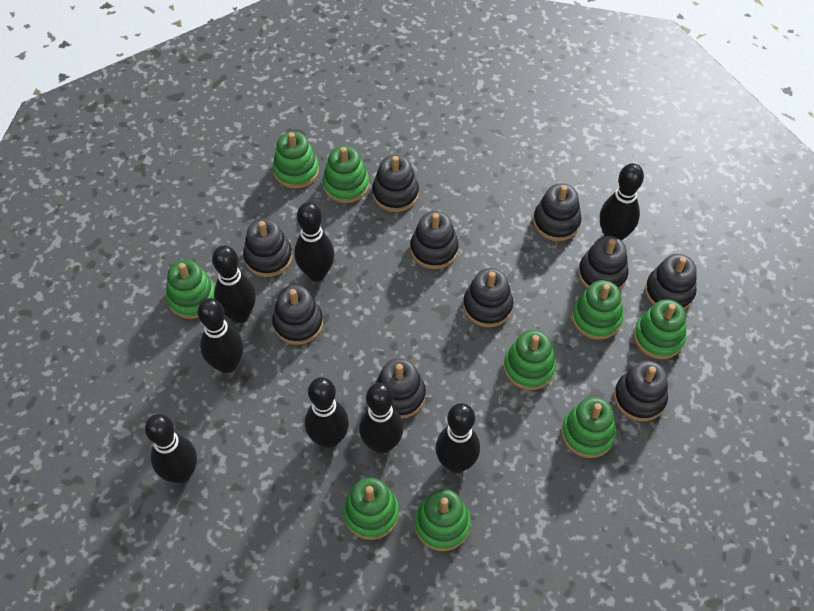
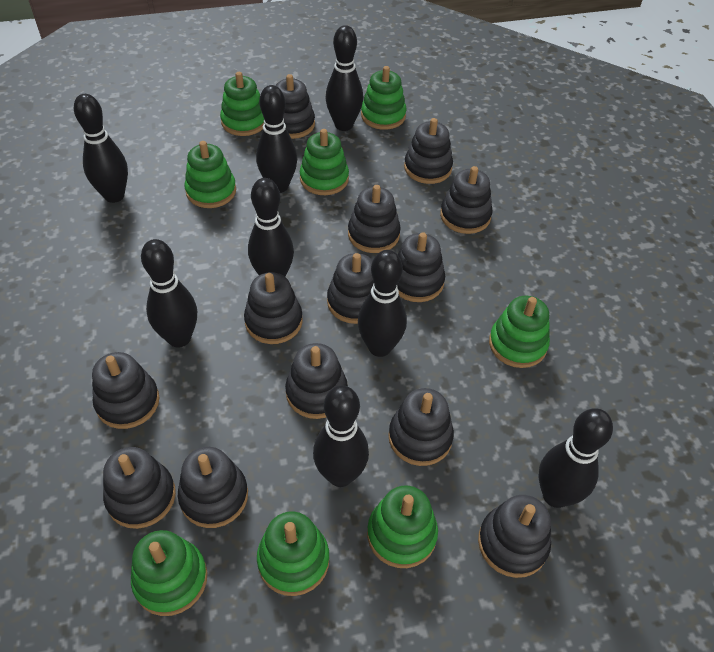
black stacking toy: 10 -> 13
green stacking toy: 9 -> 8

